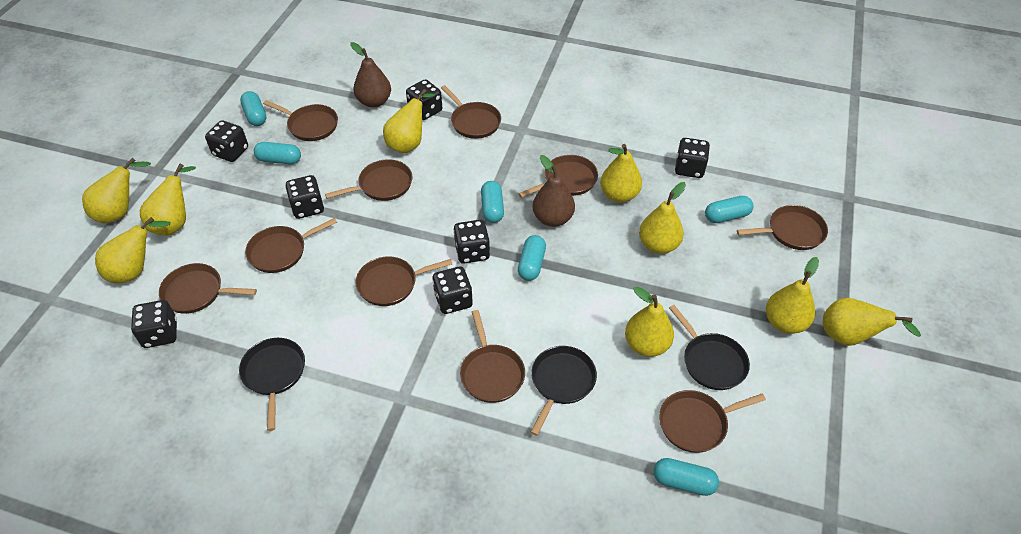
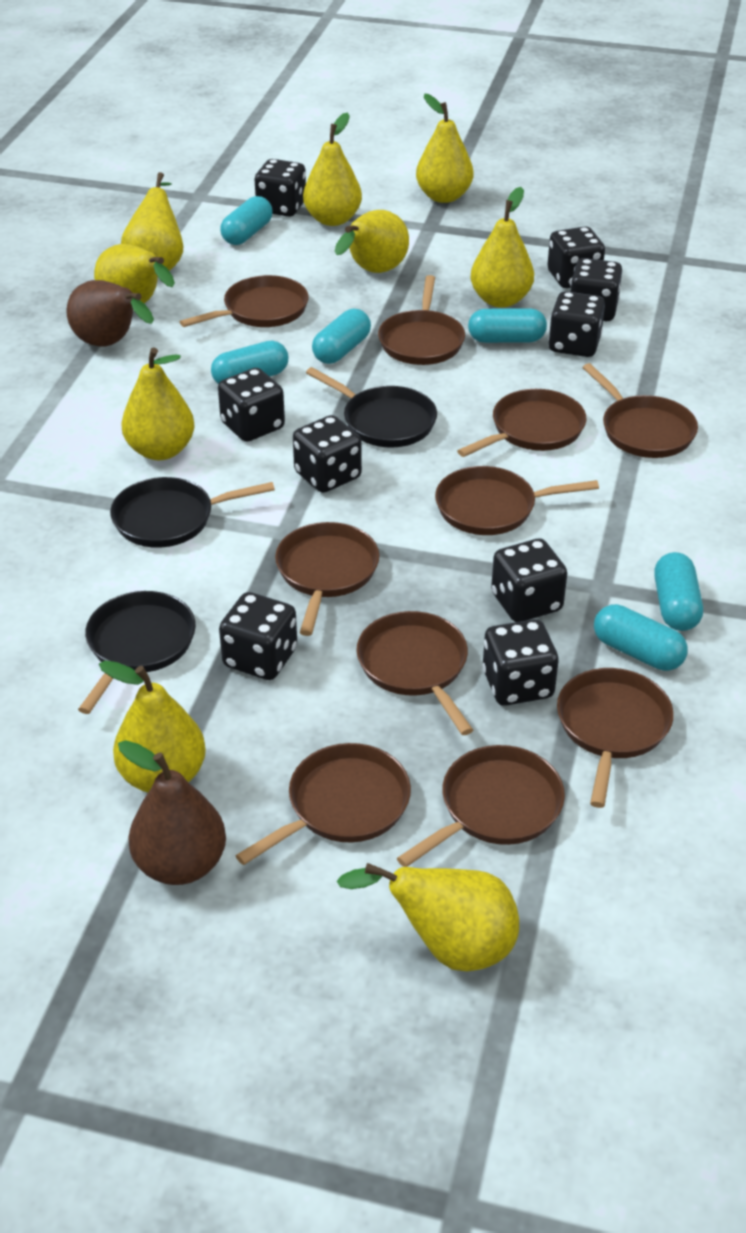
black dice: 7 -> 9

